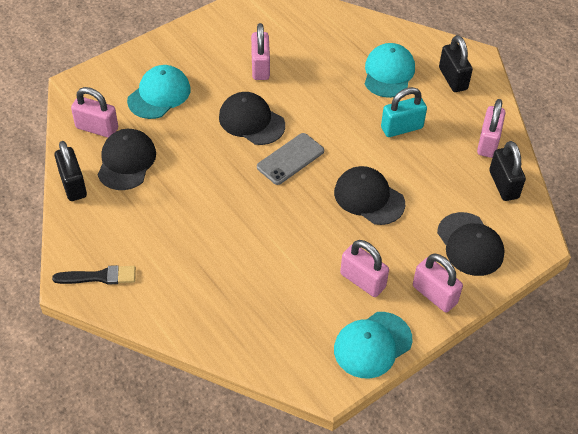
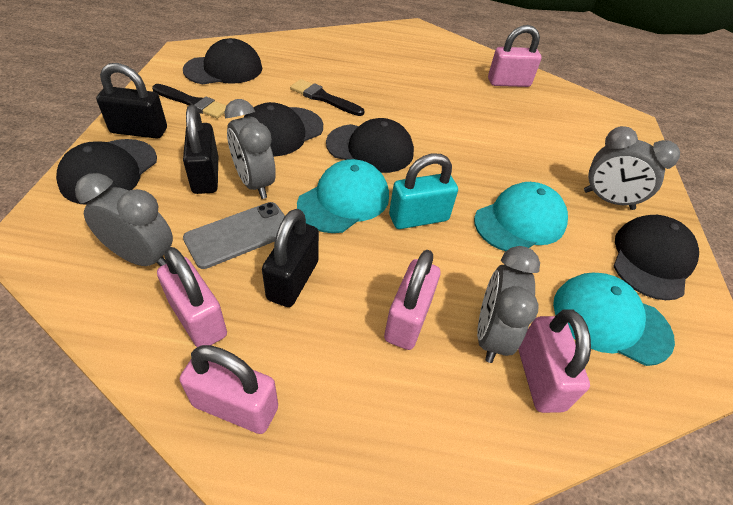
black brush: 1 -> 2
black cap: 4 -> 5
grey clock: 0 -> 4

